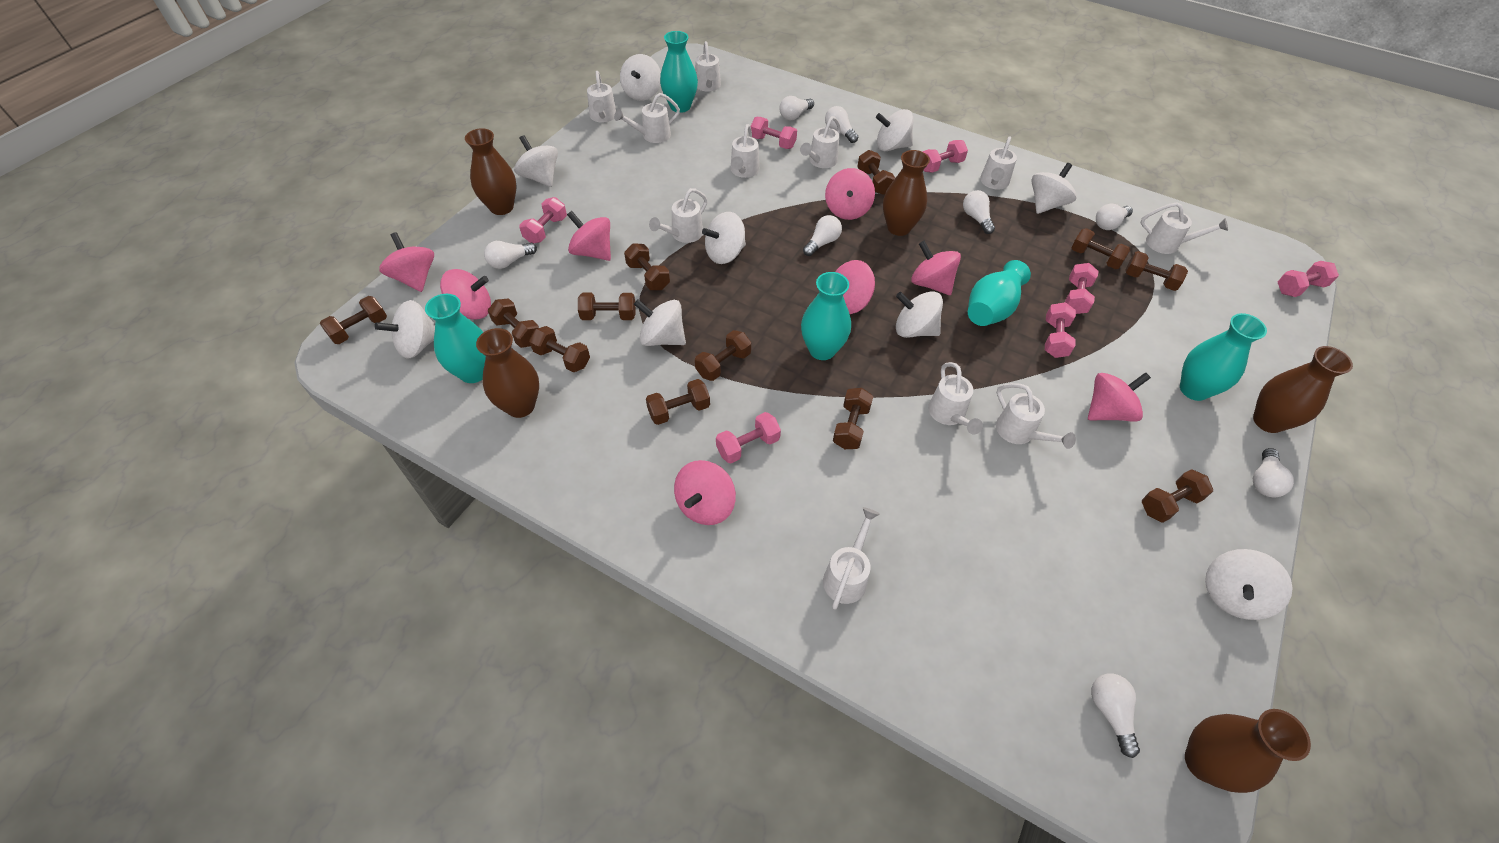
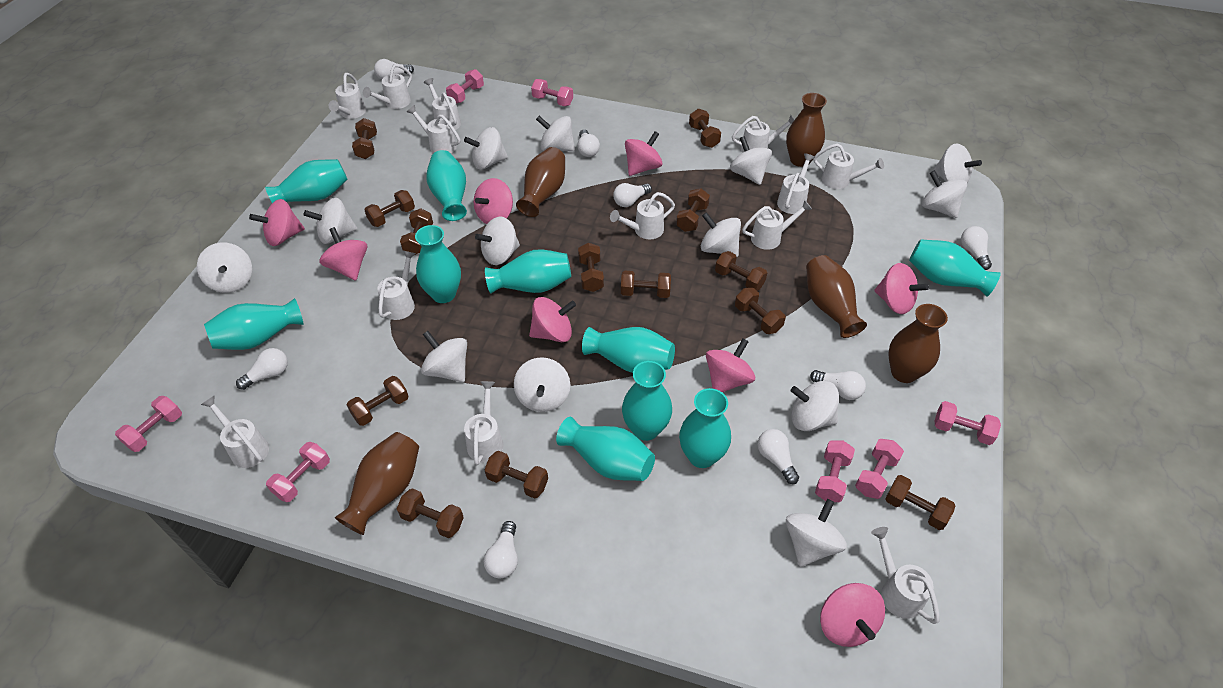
brown dumbbell: 12 -> 13
turquoise vase: 5 -> 10
white spinning top: 9 -> 13
white watering can: 11 -> 13

